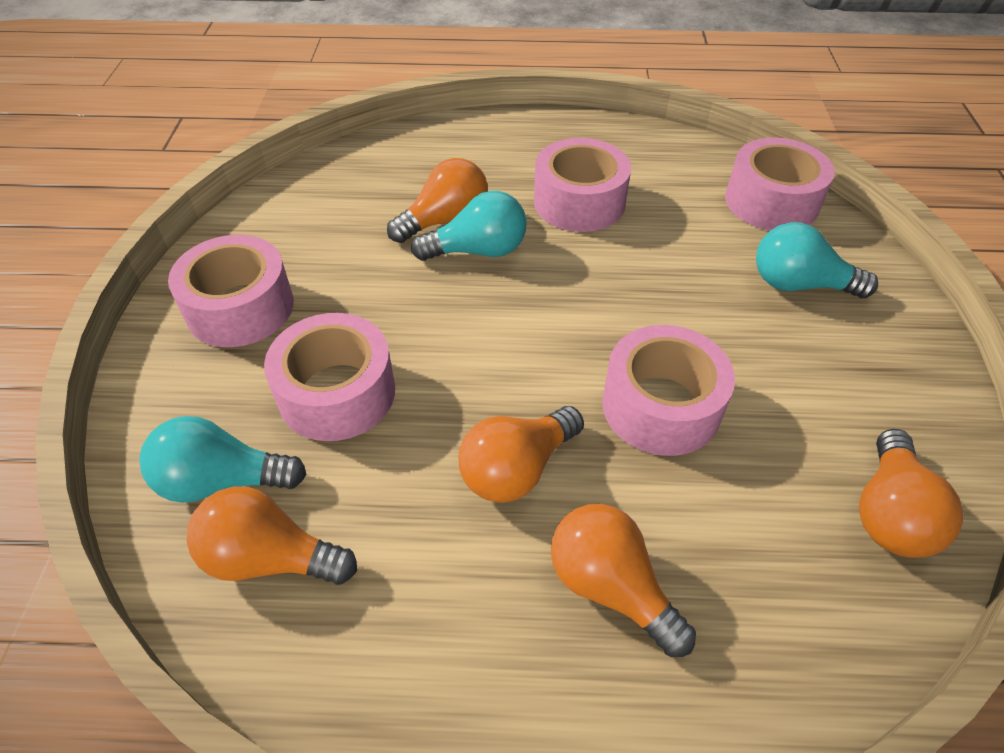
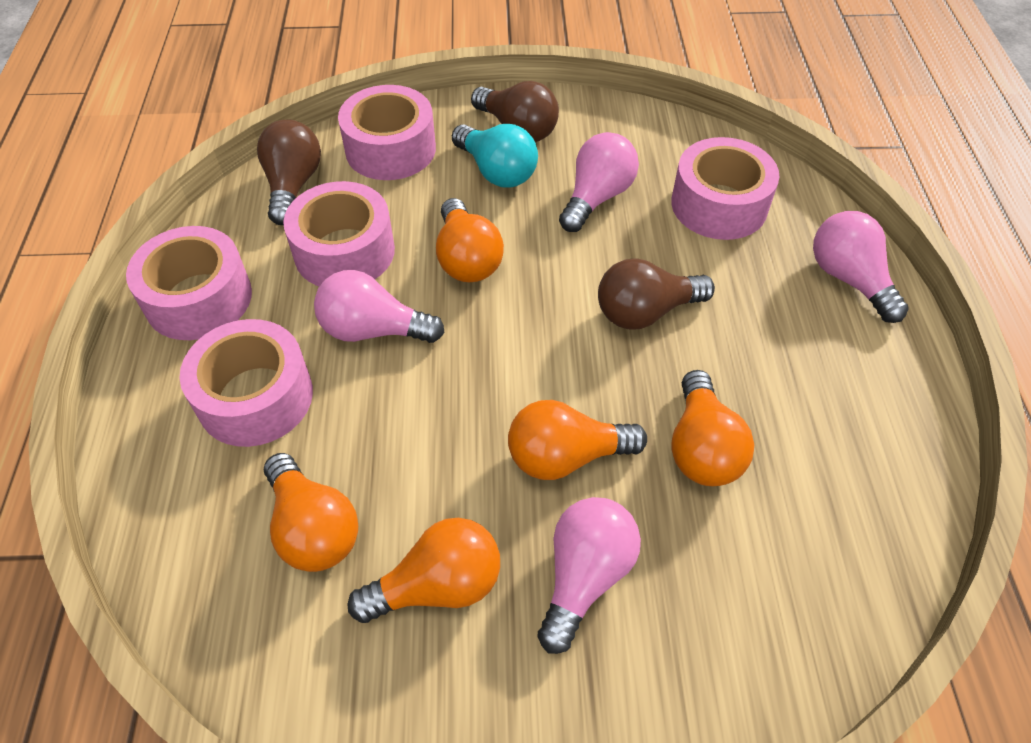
brown light bulb: 0 -> 3
pink light bulb: 0 -> 4
turquoise light bulb: 3 -> 1

